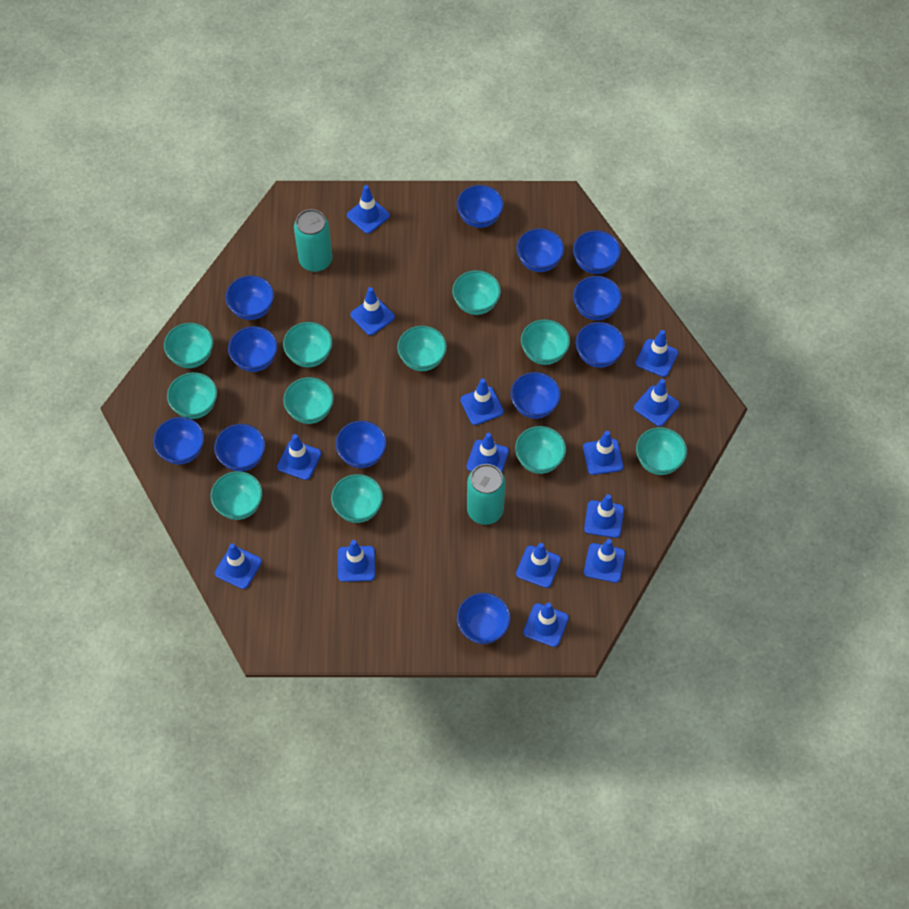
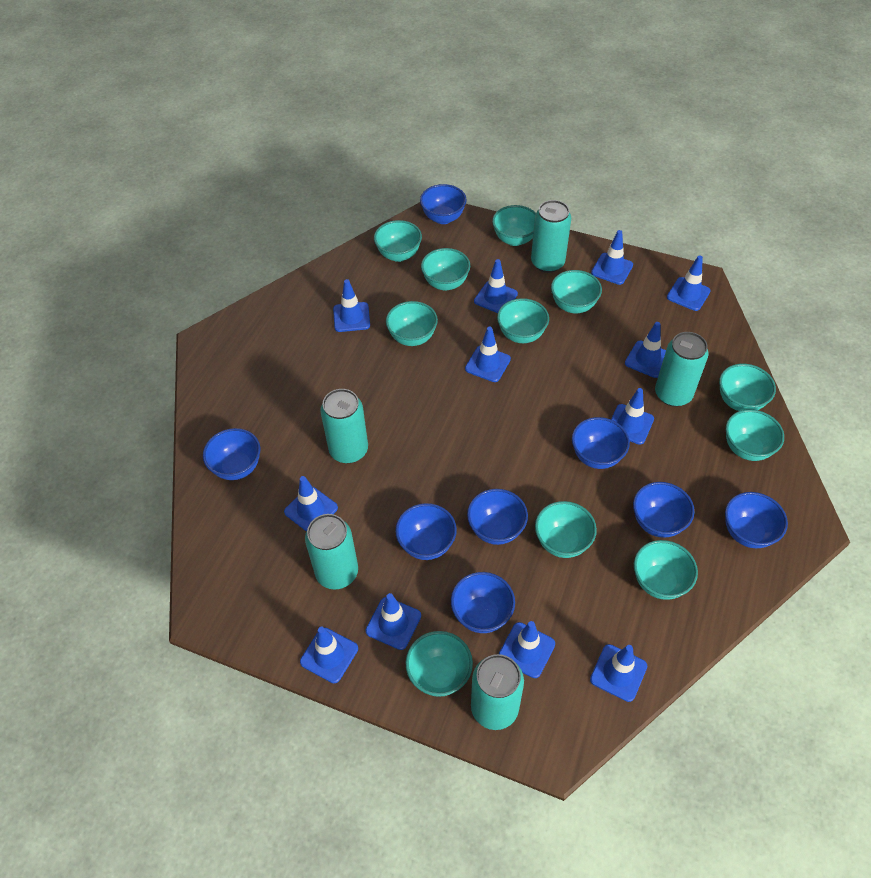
blue bowl: 12 -> 8
blue traffic cone: 14 -> 12
turquoise can: 2 -> 5

